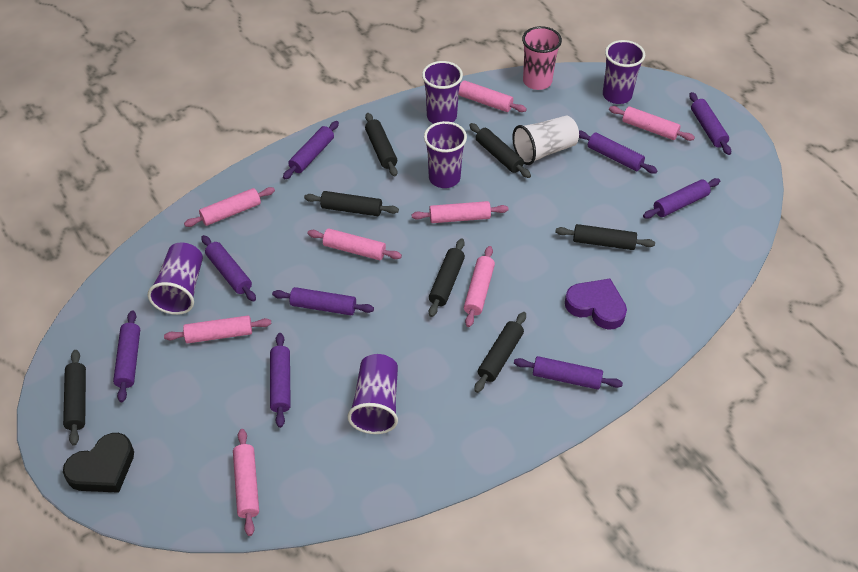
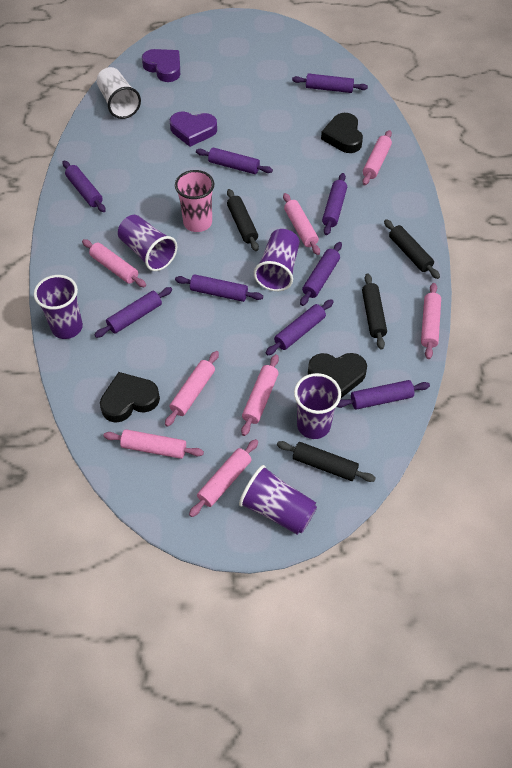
black heart: 1 -> 3
black rolling pin: 7 -> 4
purple heart: 1 -> 2

